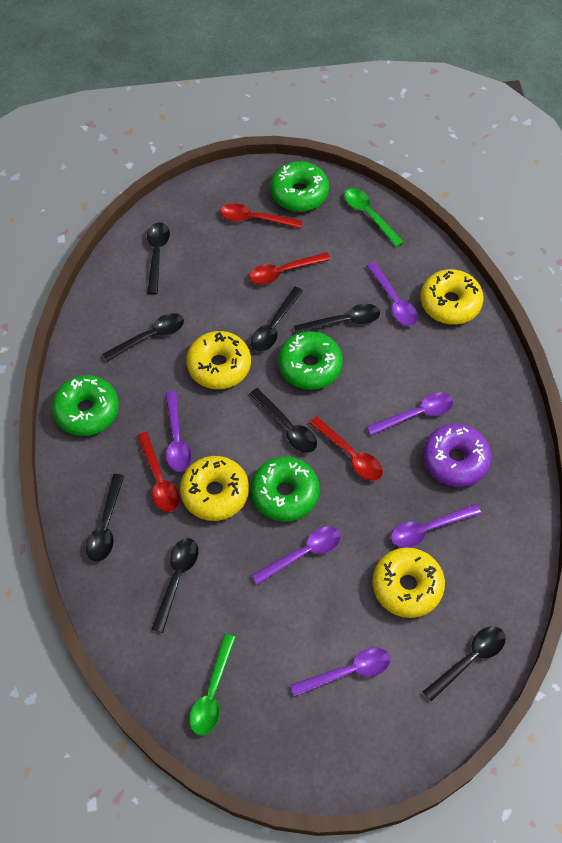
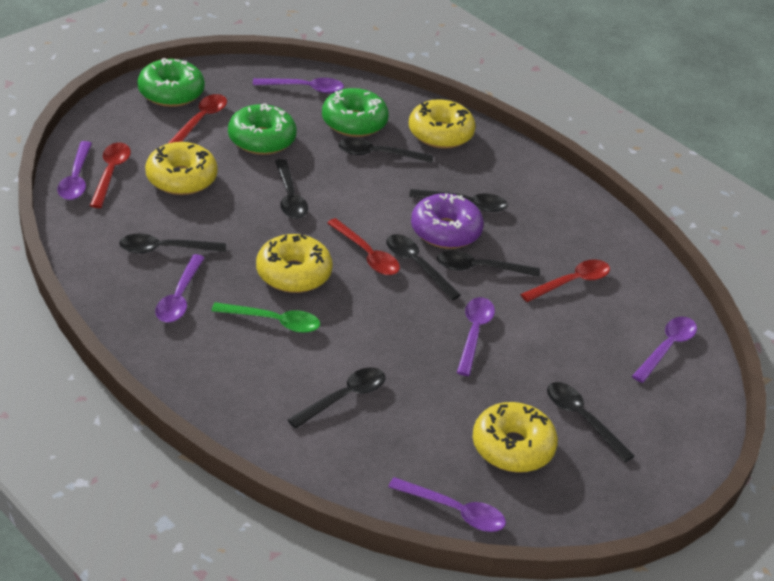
green donut: 4 -> 3
green spoon: 2 -> 1

